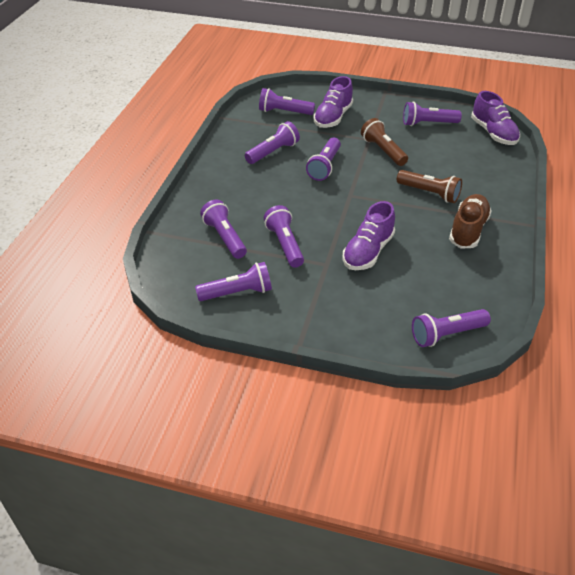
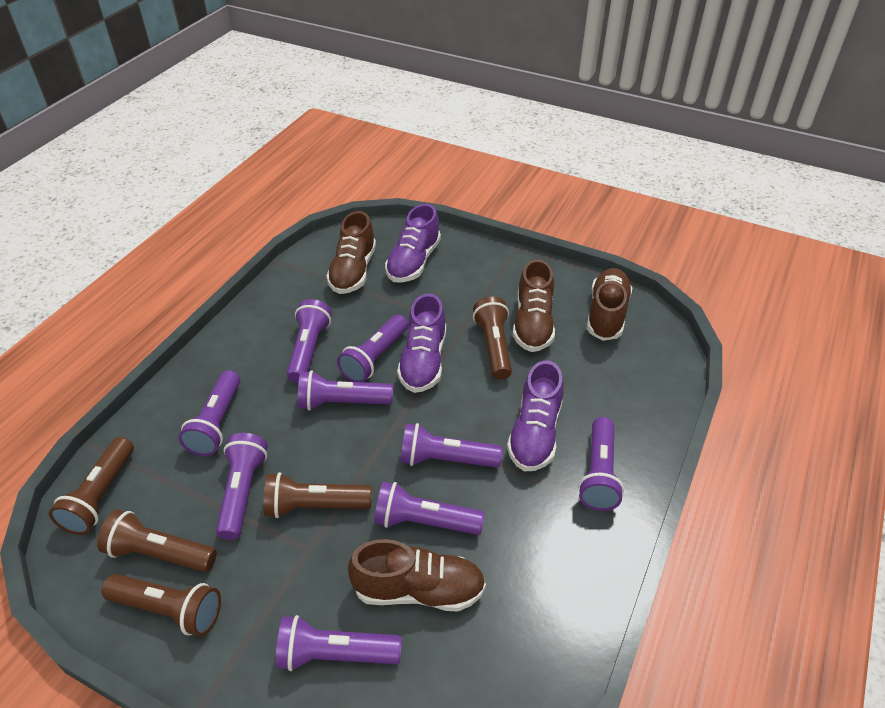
brown flashlight: 2 -> 5
brown shoe: 1 -> 4
purple flashlight: 8 -> 9

